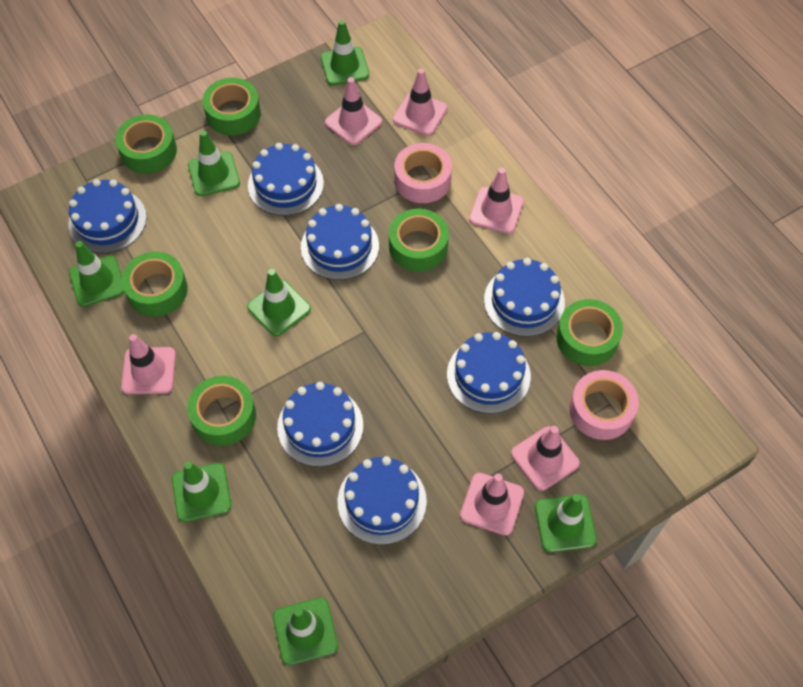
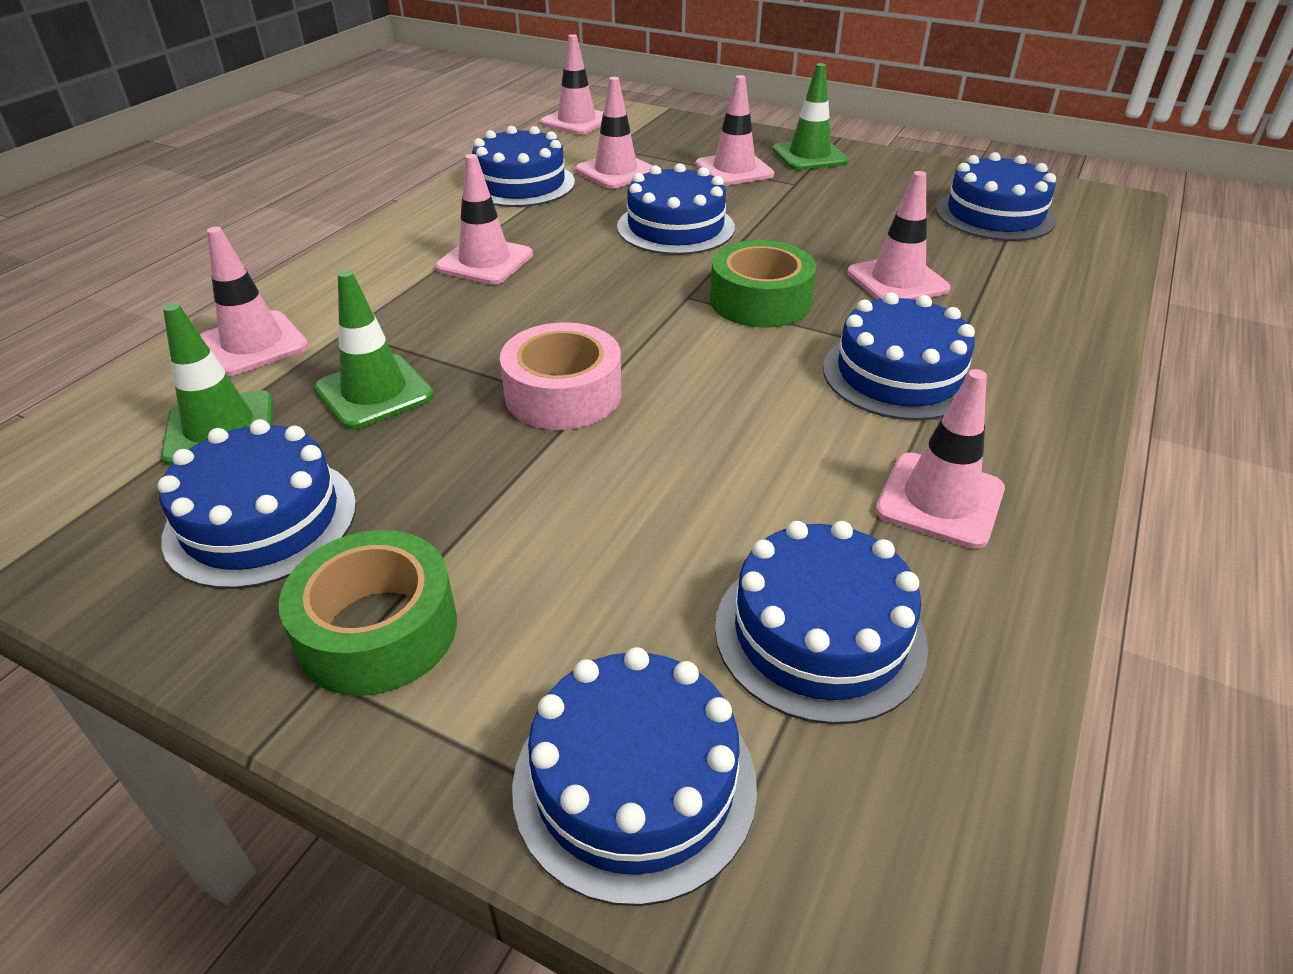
green tape: 6 -> 2
green traffic cone: 7 -> 3
pink tape: 2 -> 1
pink traffic cone: 6 -> 7

